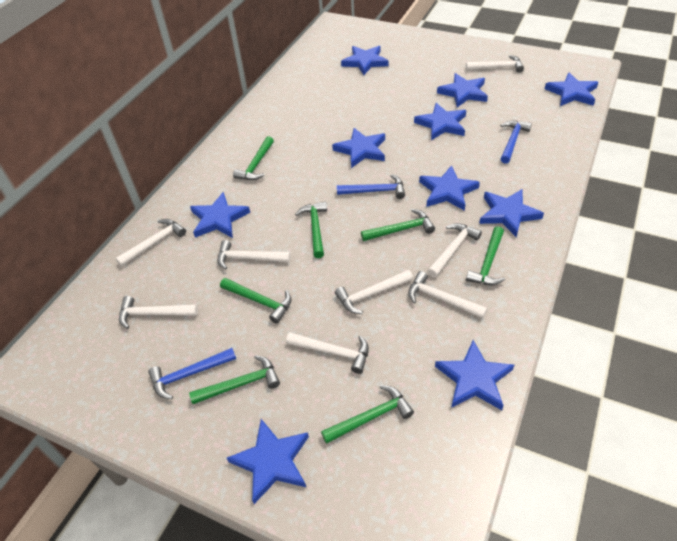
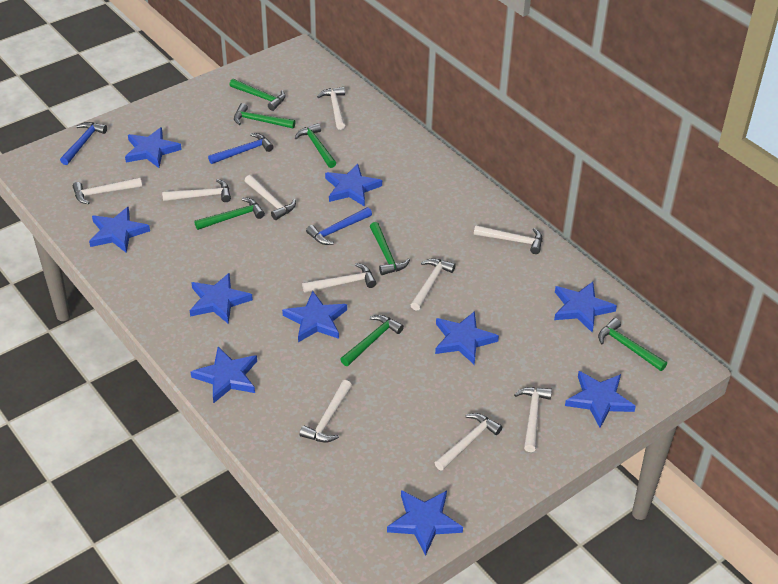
white hammer: 8 -> 10

